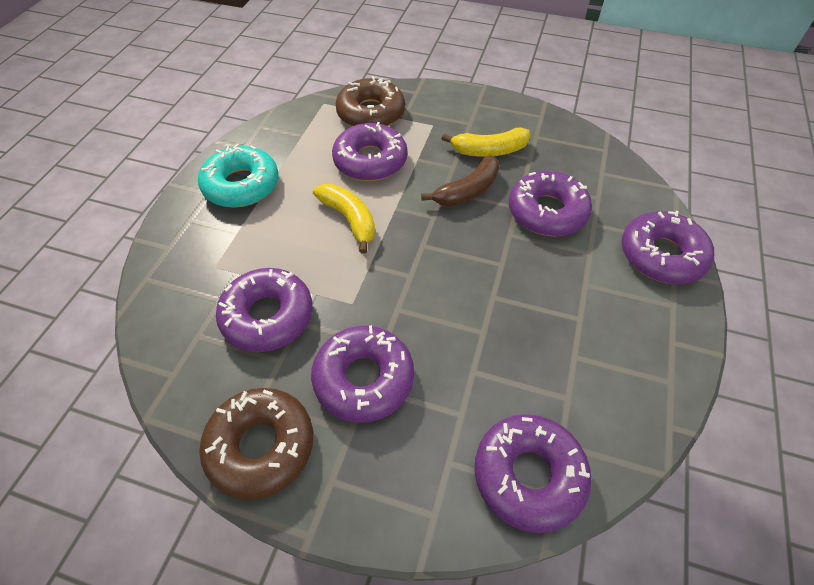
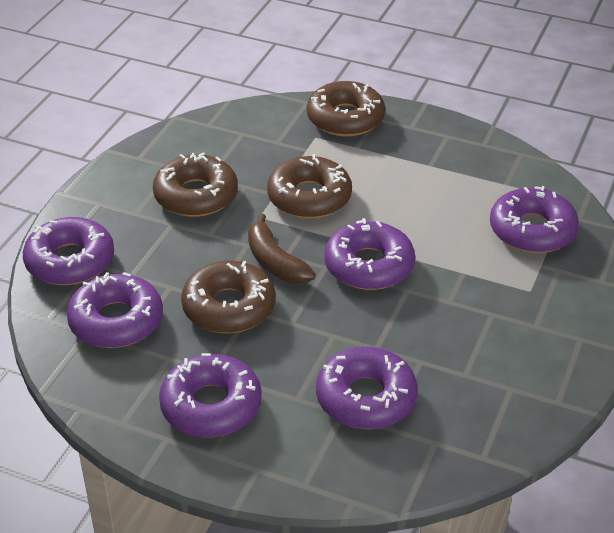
brown donut: 2 -> 4
turquoise donut: 1 -> 0
yellow banana: 2 -> 0

